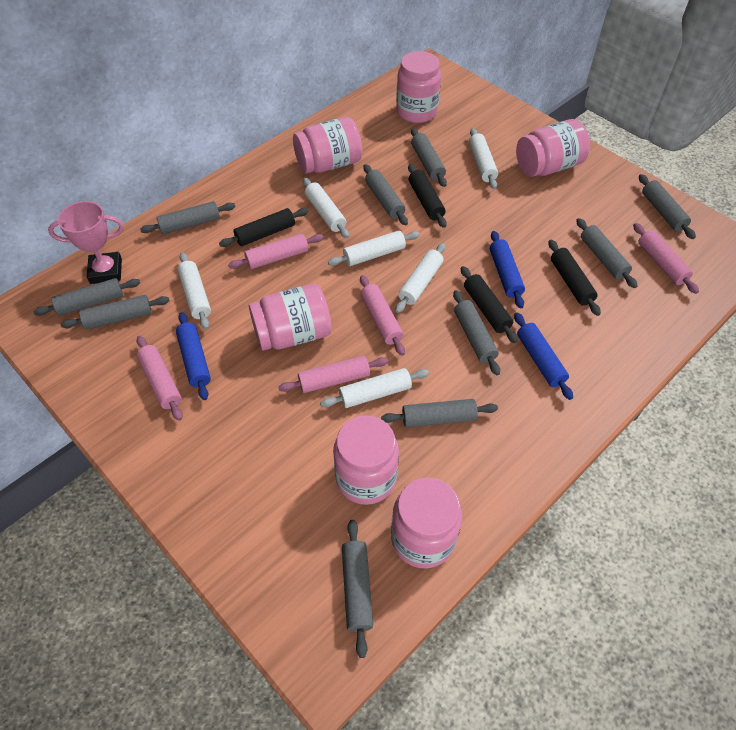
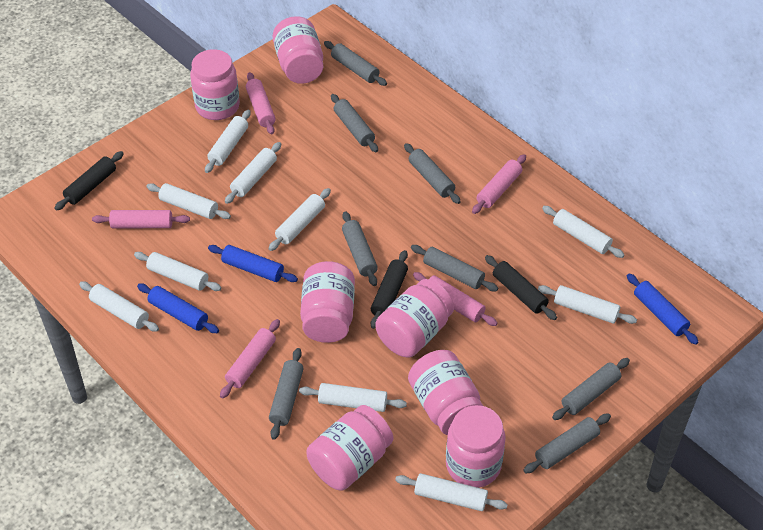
black rolling pin: 4 -> 3
grey rolling pin: 10 -> 8
pink jar: 6 -> 7
pink trophy: 1 -> 0
white rolling pin: 6 -> 10

